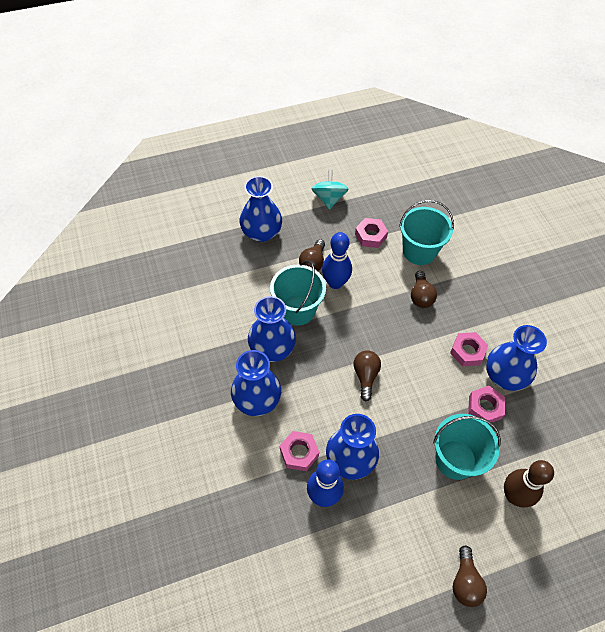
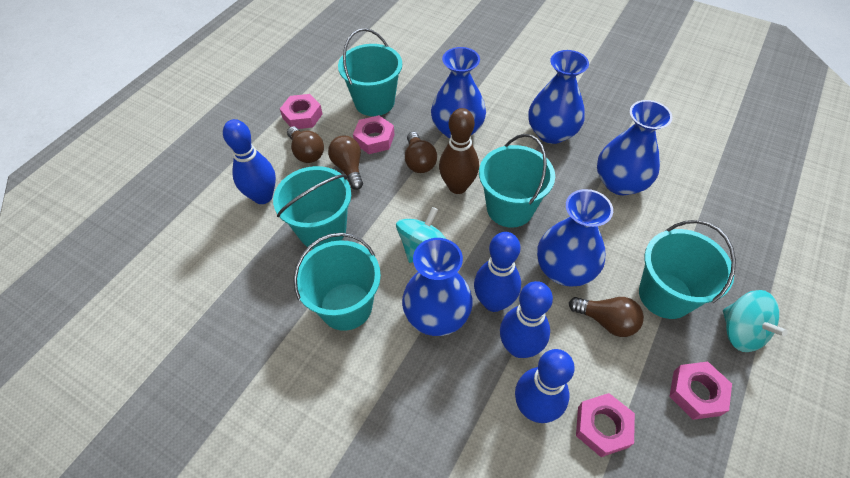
blue bowling pin: 2 -> 4
turquoise bucket: 3 -> 5
turquoise spinning top: 1 -> 2

